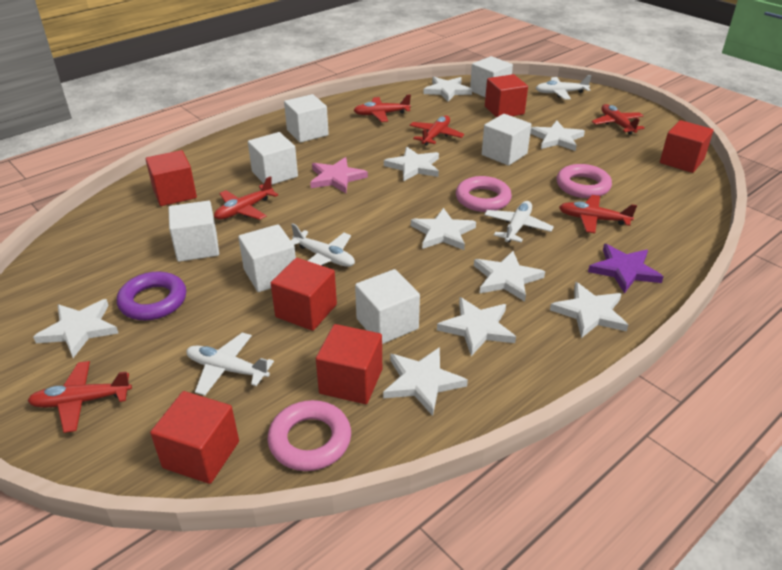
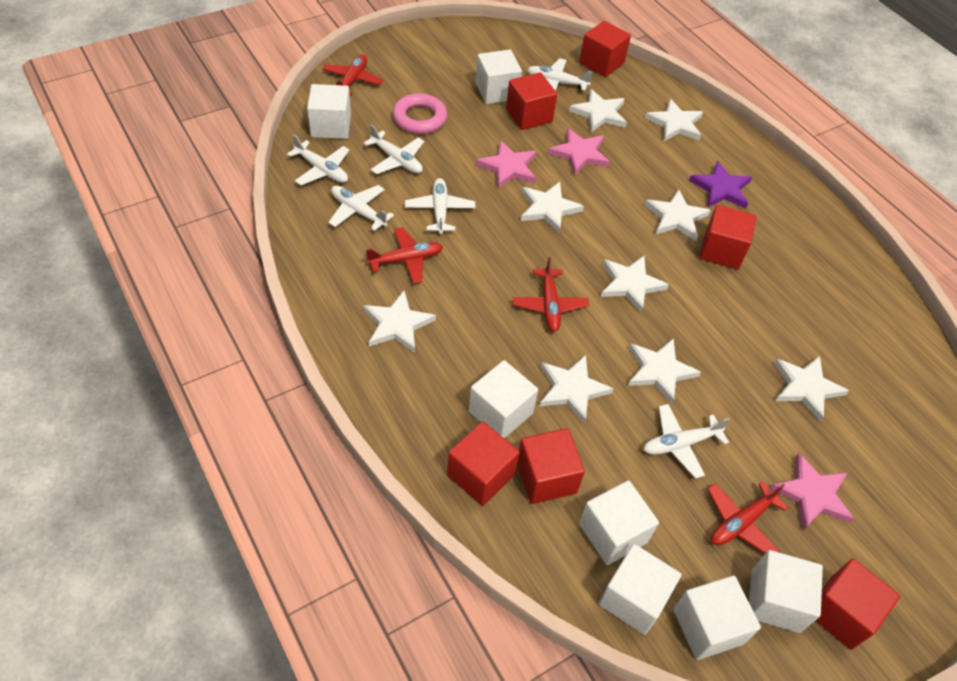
pink ring: 3 -> 1
pink star: 1 -> 3
purple ring: 1 -> 0
red plane: 6 -> 4
white plane: 4 -> 6

